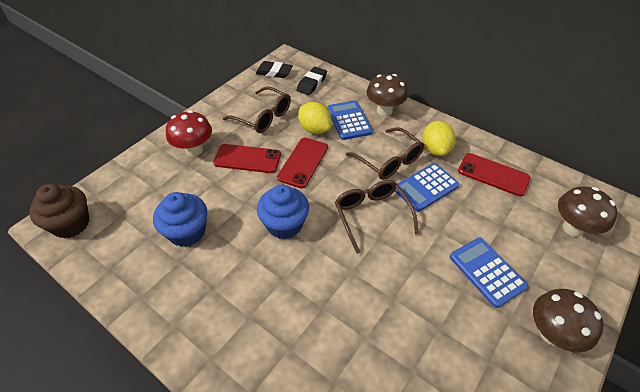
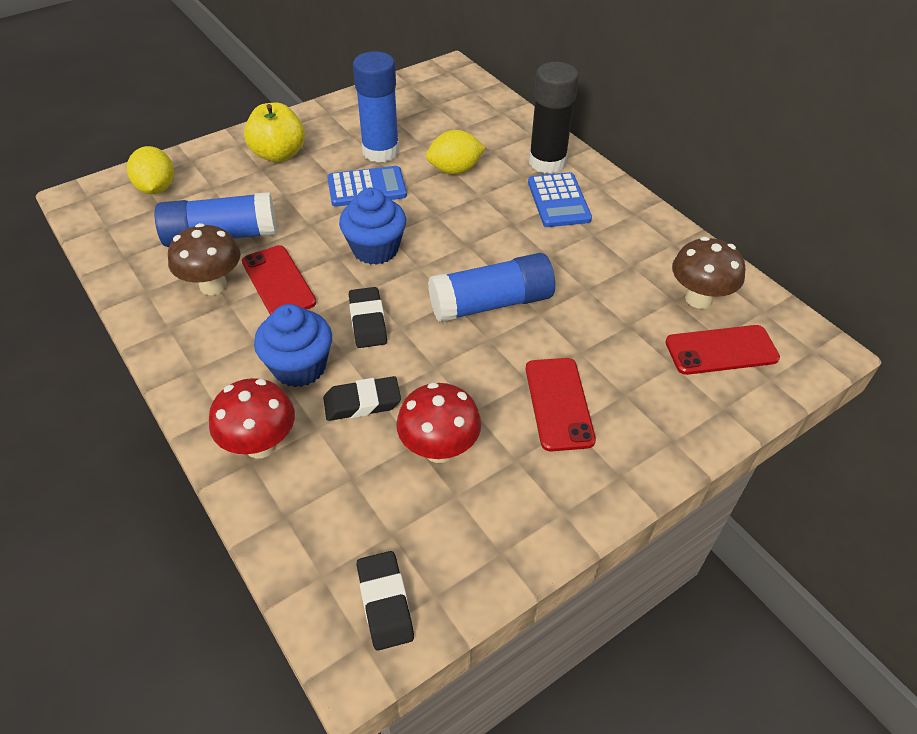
black eraser: 2 -> 3
black glue stick: 0 -> 1
blue calculator: 3 -> 2
blue glue stick: 0 -> 3
brown cupcake: 1 -> 0
brown glasses: 3 -> 0
brown mushroom: 3 -> 2
red mushroom: 1 -> 2
yellow apple: 0 -> 1

